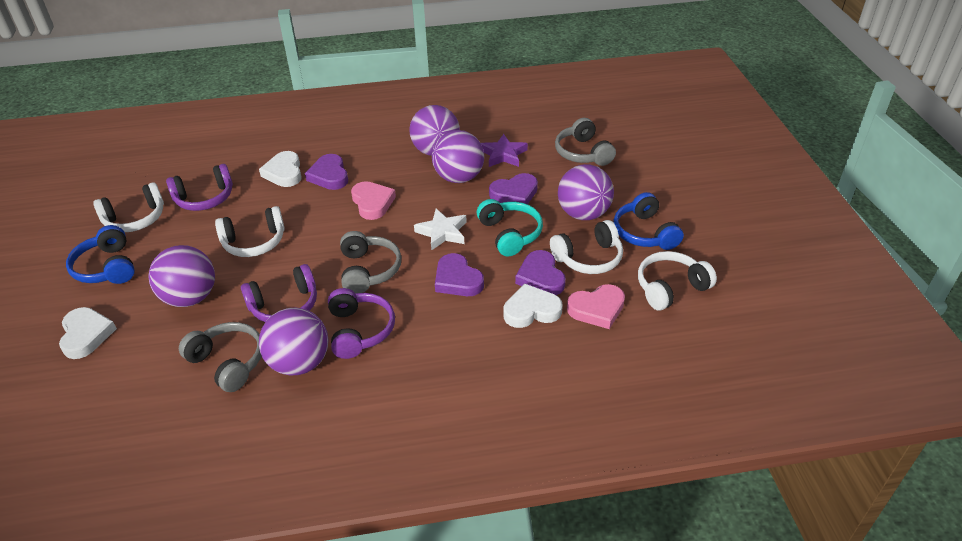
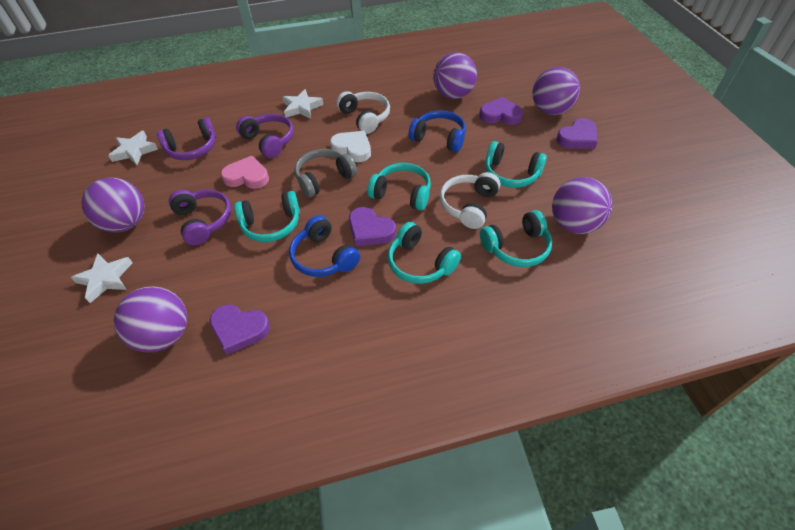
grey headphones: 3 -> 1
pink heart: 2 -> 1
purple star: 1 -> 0
turquoise headphones: 1 -> 5
white headphones: 4 -> 2
white heart: 3 -> 1
white star: 1 -> 3

